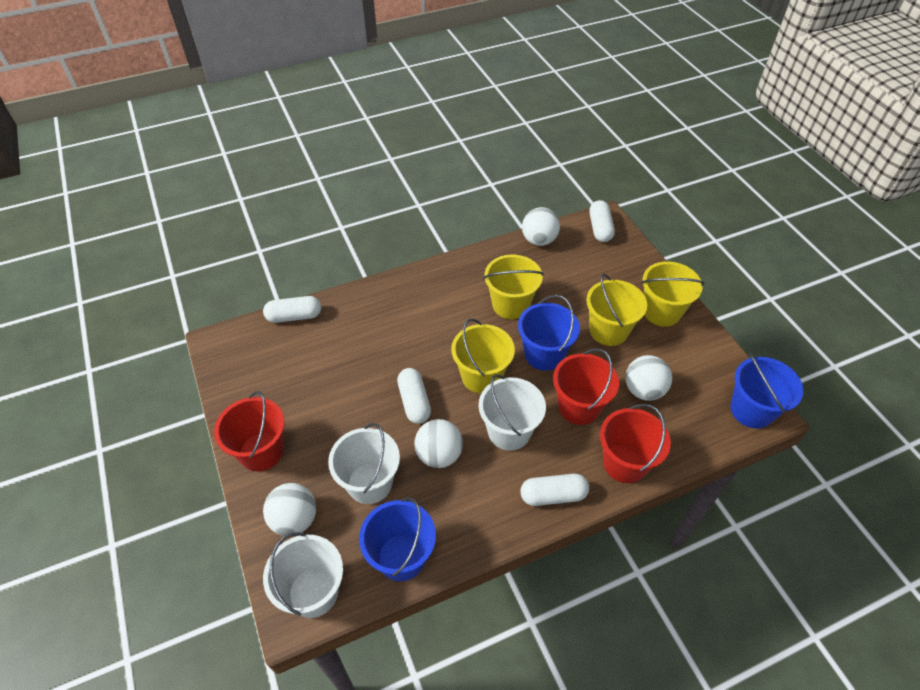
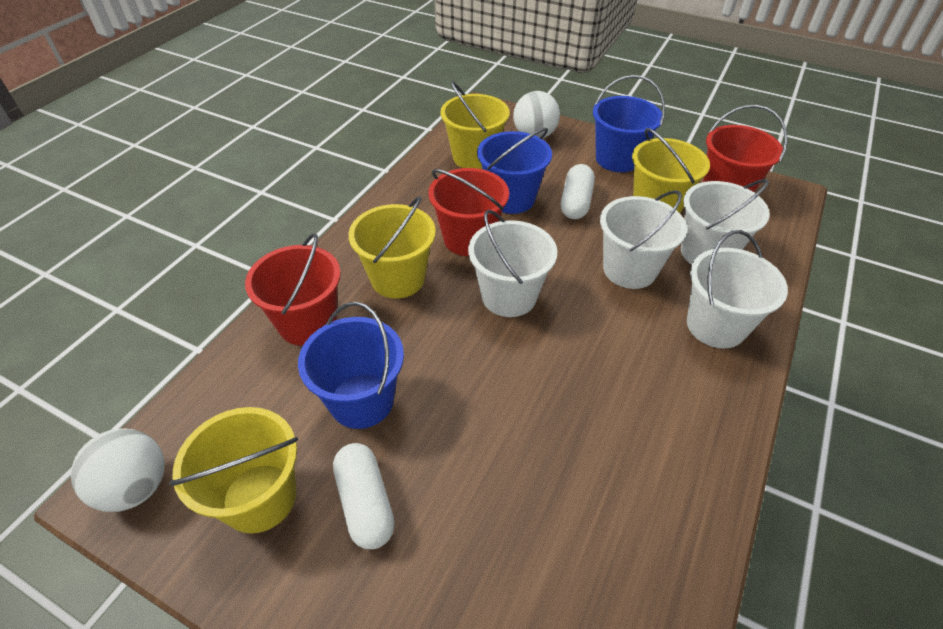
white ball: 4 -> 2
white bucket: 3 -> 4
white capsule: 4 -> 2

